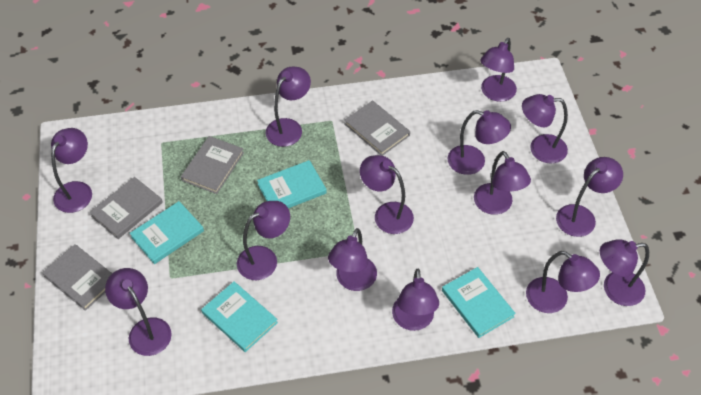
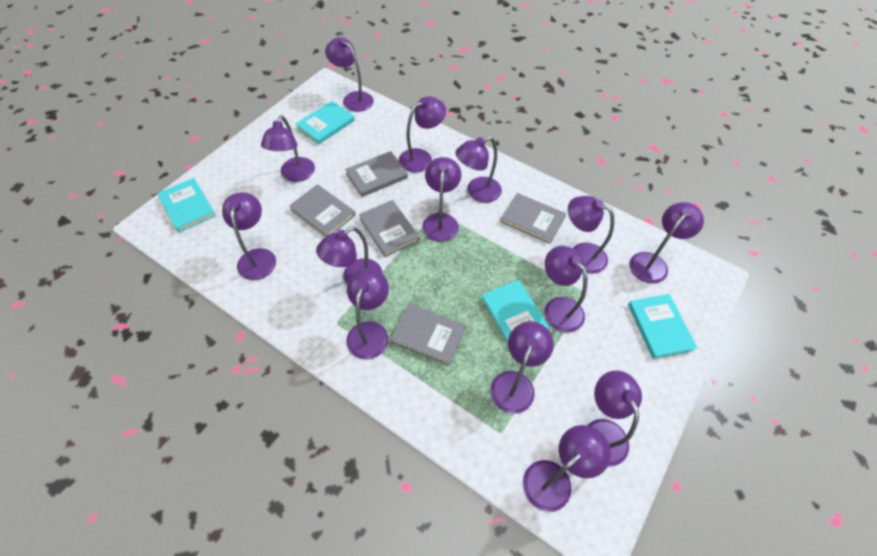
grey book: 4 -> 5

